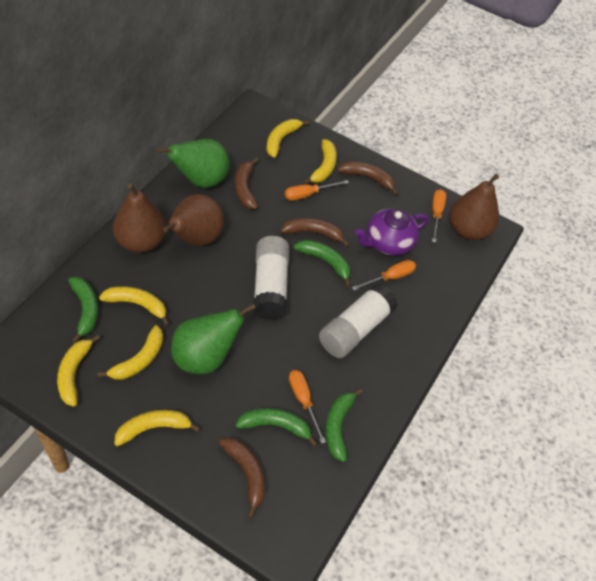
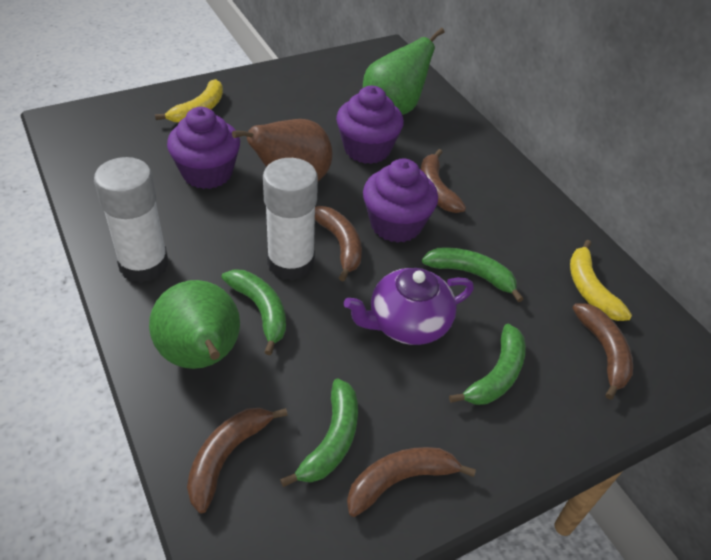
brown banana: 4 -> 5
brown pear: 3 -> 1
orange screwdriver: 4 -> 0
purple cupcake: 0 -> 3
yellow banana: 6 -> 2

